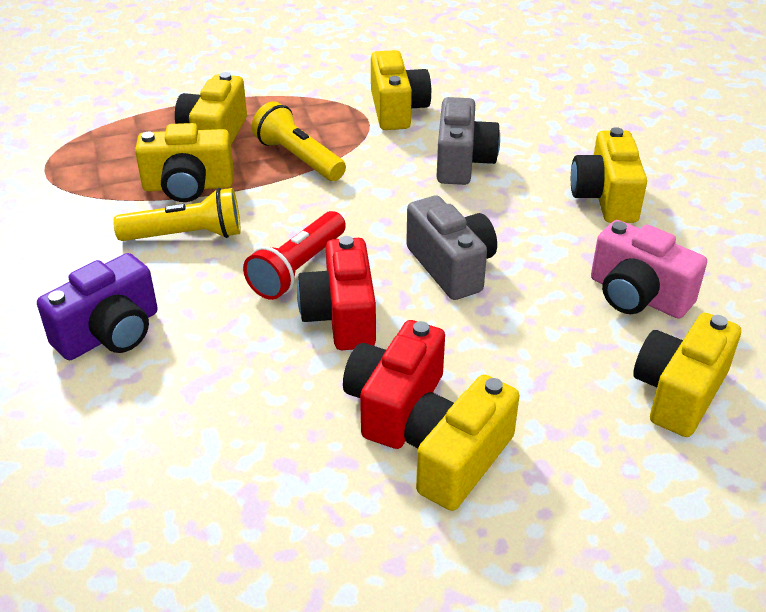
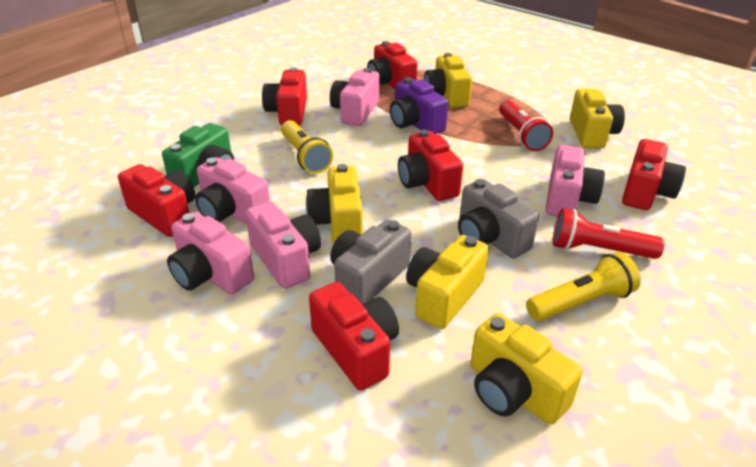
green camera: 0 -> 1
pink camera: 1 -> 5
red camera: 2 -> 6
red flashlight: 1 -> 2
yellow camera: 6 -> 5

